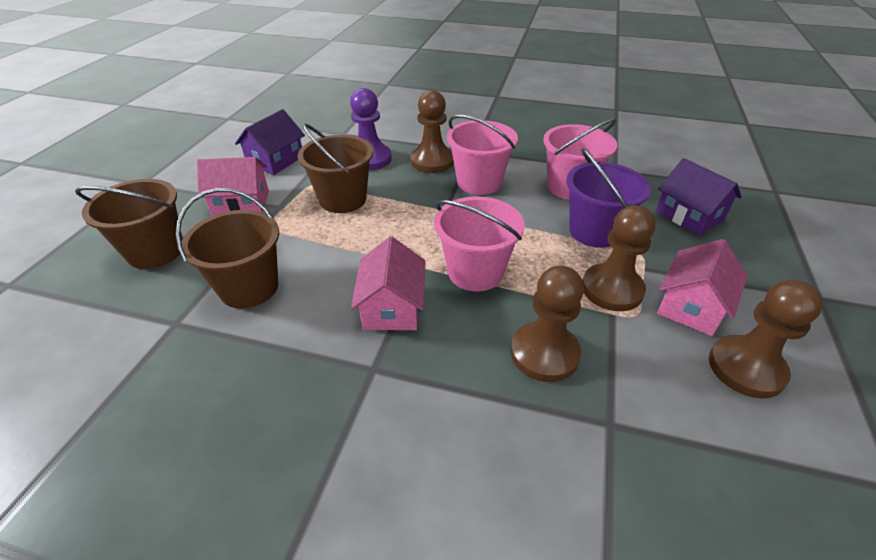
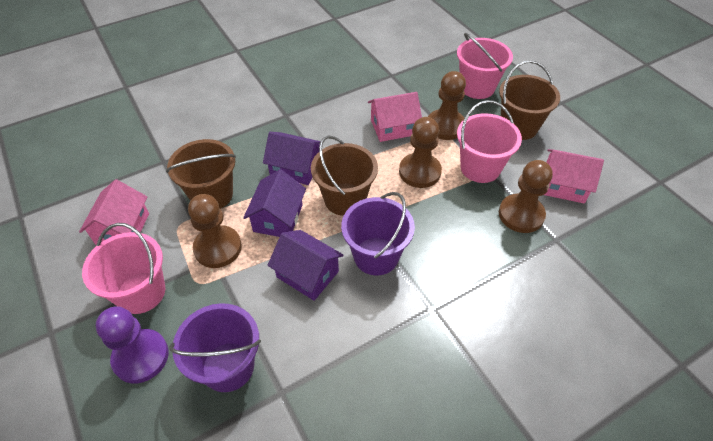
purple bucket: 1 -> 2
purple house: 2 -> 3

